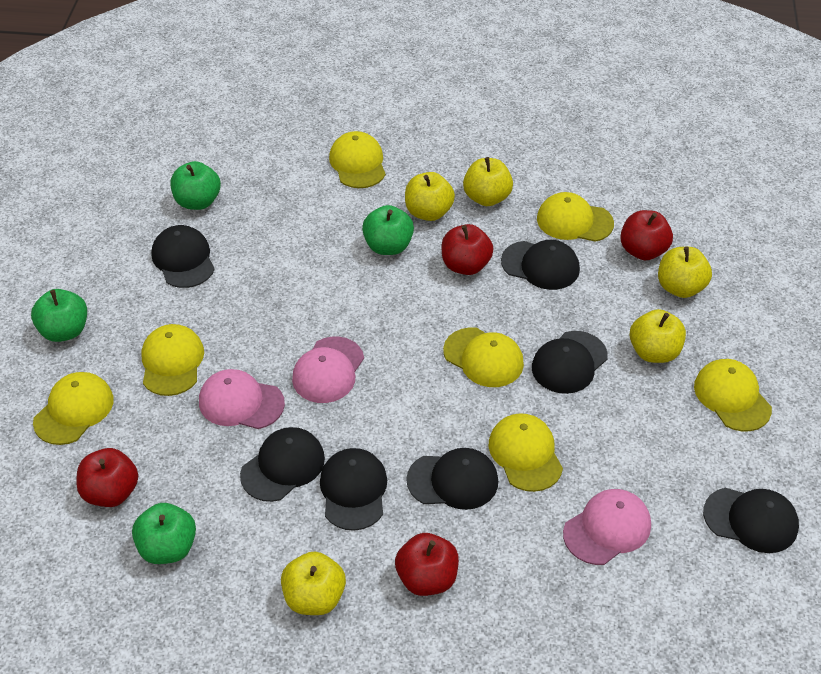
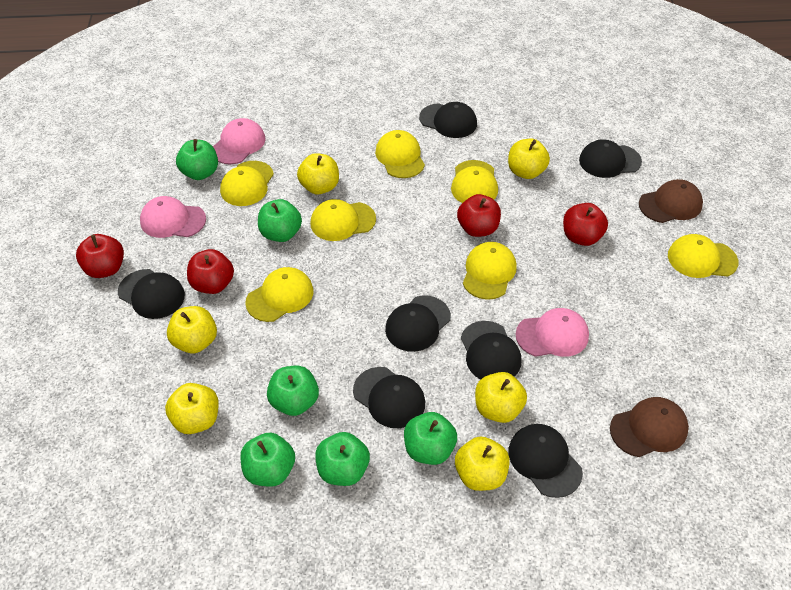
brown cap: 0 -> 2
green apple: 4 -> 6
yellow apple: 5 -> 6

